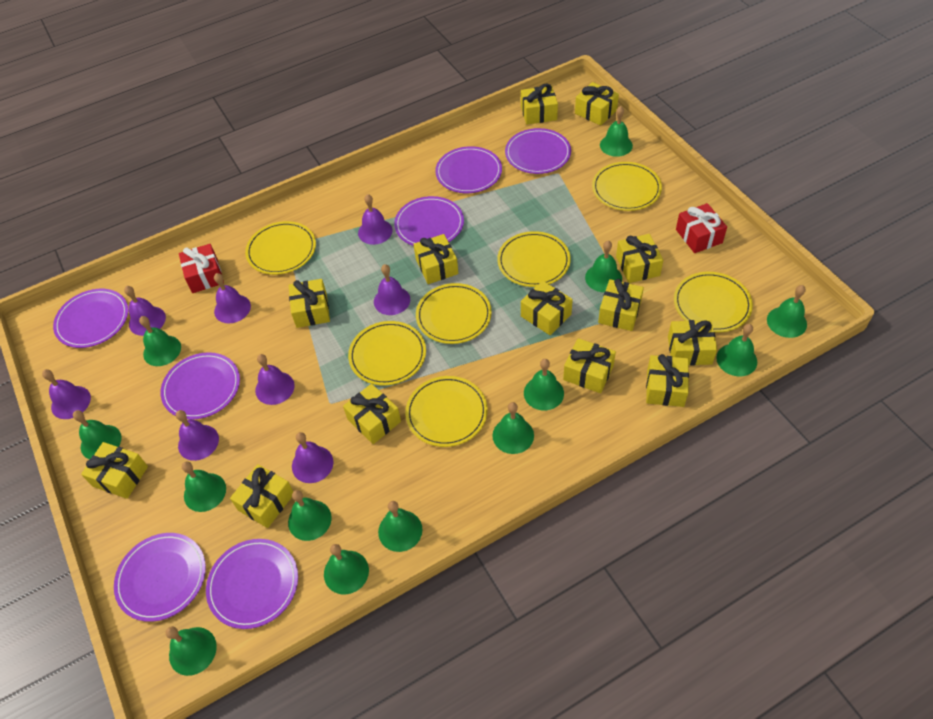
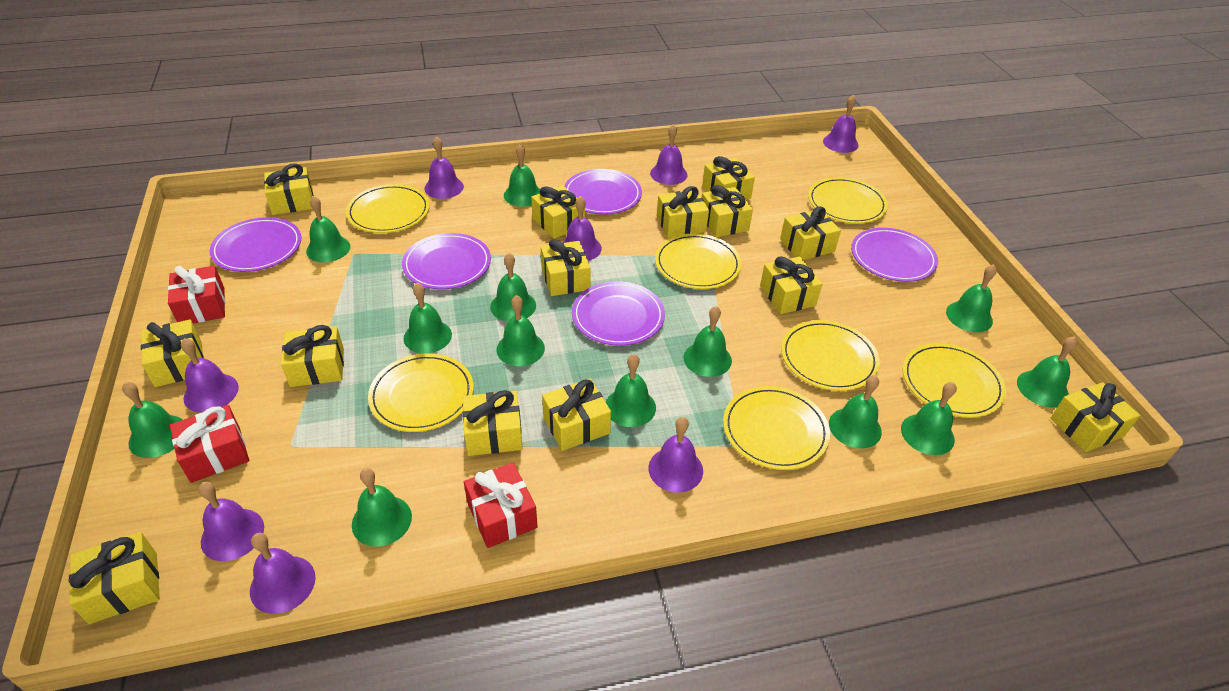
purple plate: 7 -> 5
red gift: 2 -> 3
yellow gift: 13 -> 14

